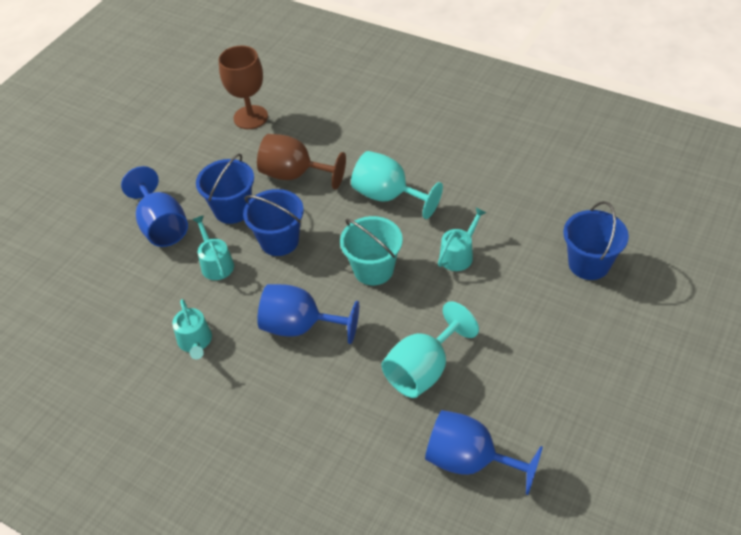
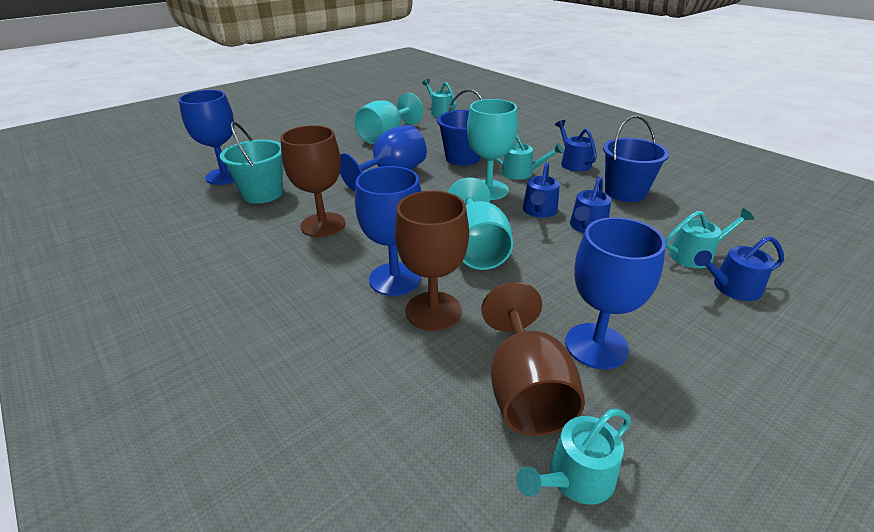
blue bucket: 3 -> 2
blue goblet: 3 -> 4
blue watering can: 0 -> 4
brown goblet: 2 -> 3
turquoise goblet: 2 -> 3
turquoise watering can: 3 -> 4

